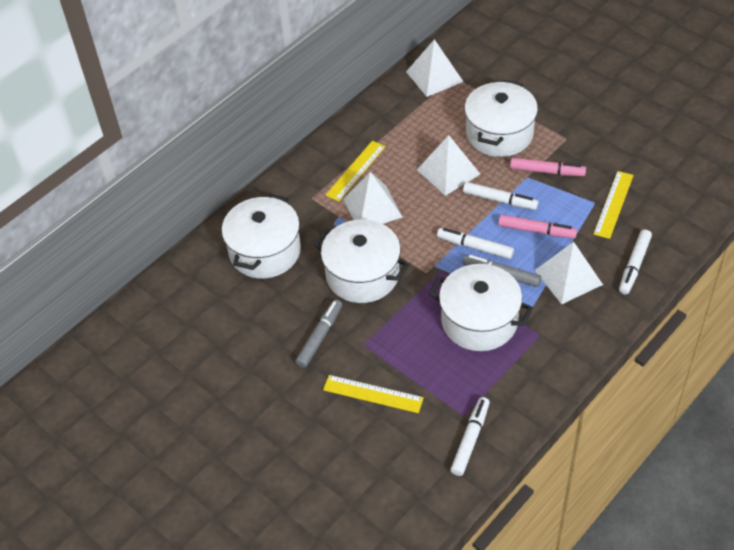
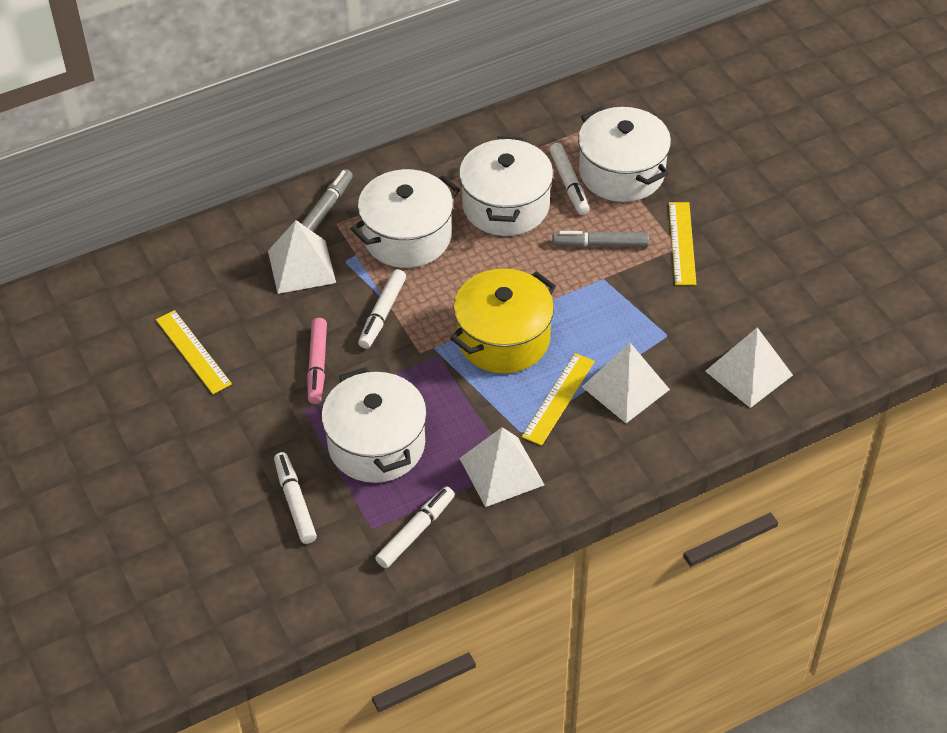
pink marker: 2 -> 1
yellow pot: 0 -> 1

